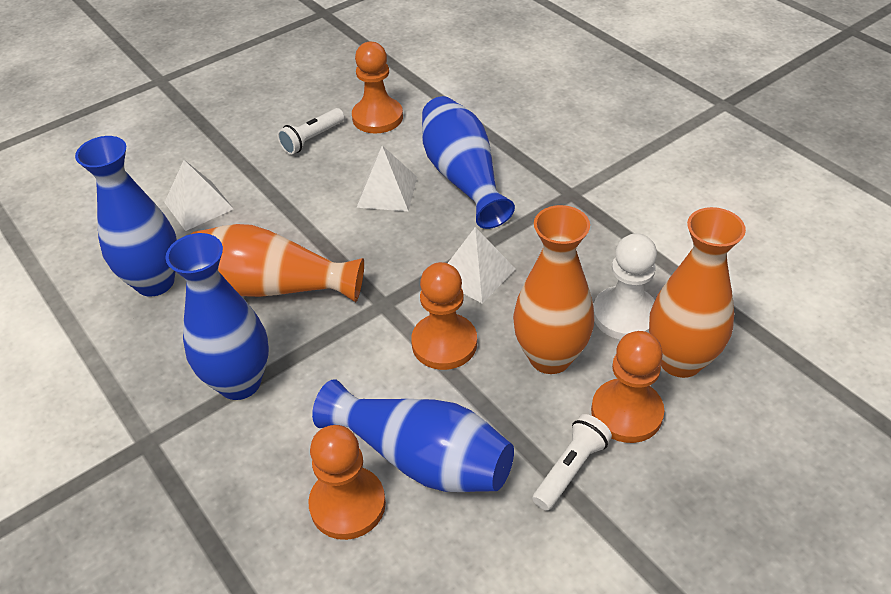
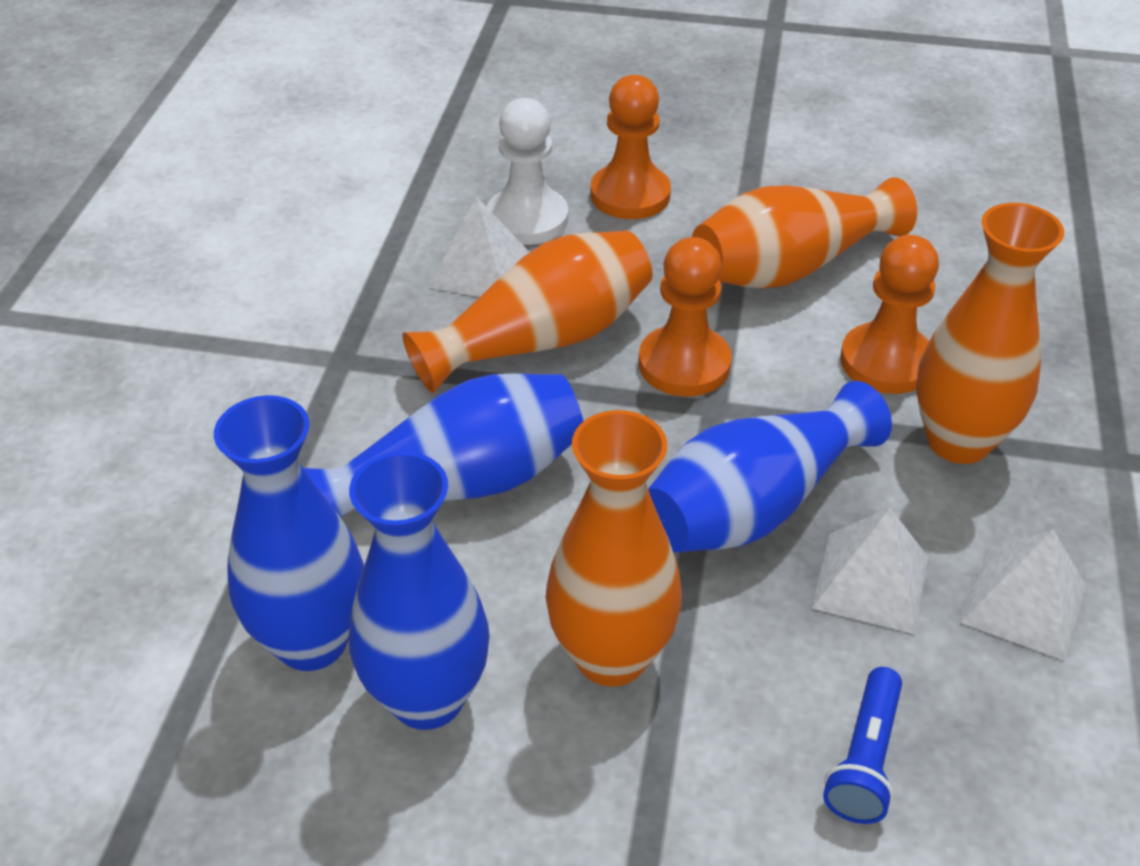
blue flashlight: 0 -> 1
orange pawn: 4 -> 3
orange vase: 3 -> 4
white flashlight: 2 -> 0

